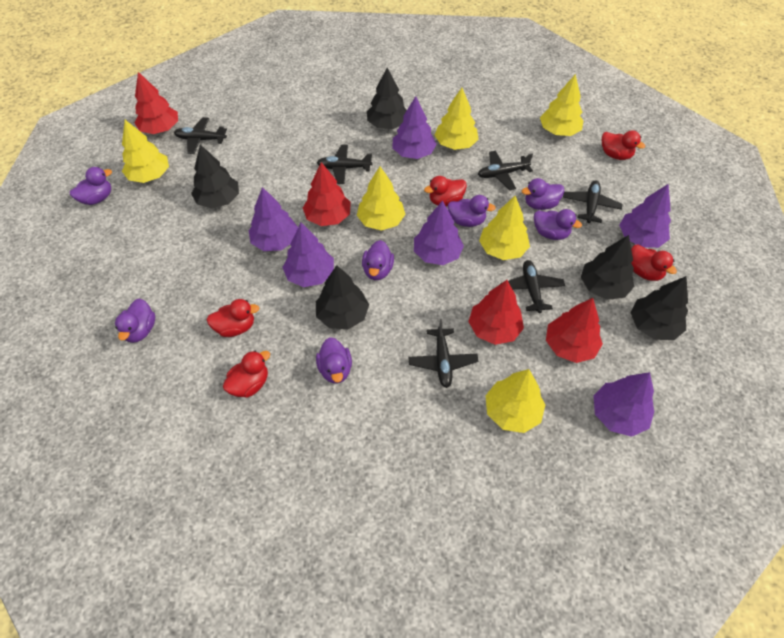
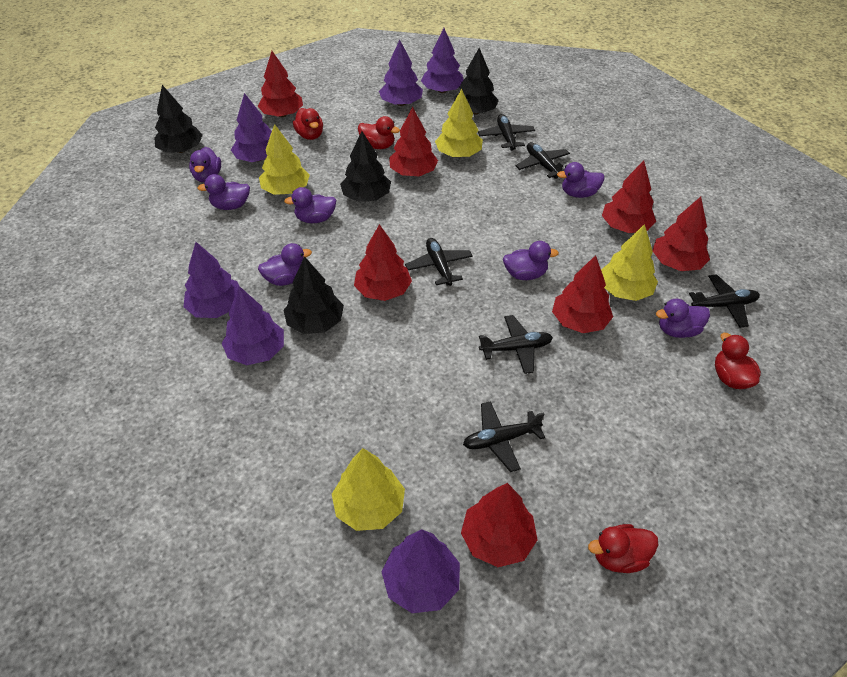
black tree: 5 -> 4
red duck: 5 -> 4
red tree: 4 -> 7
yellow tree: 6 -> 4

